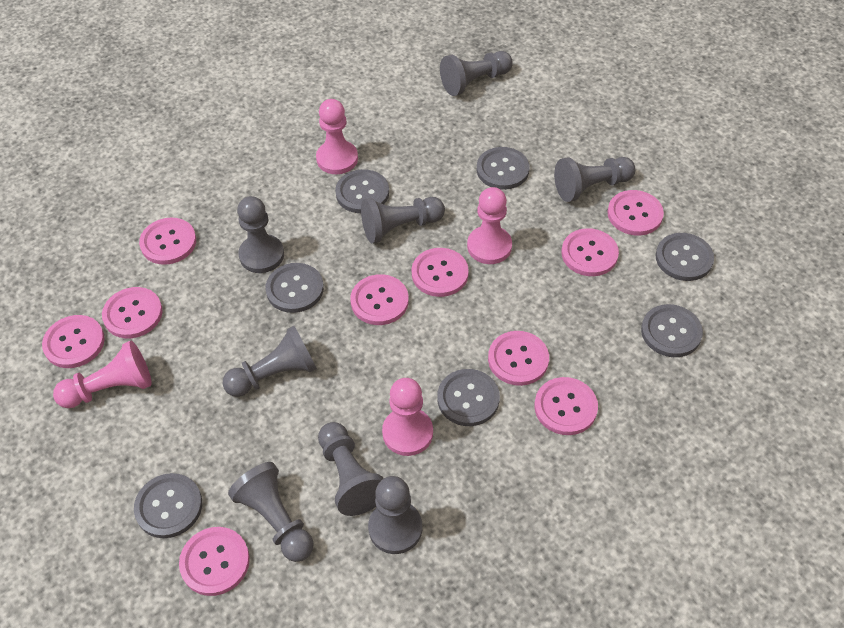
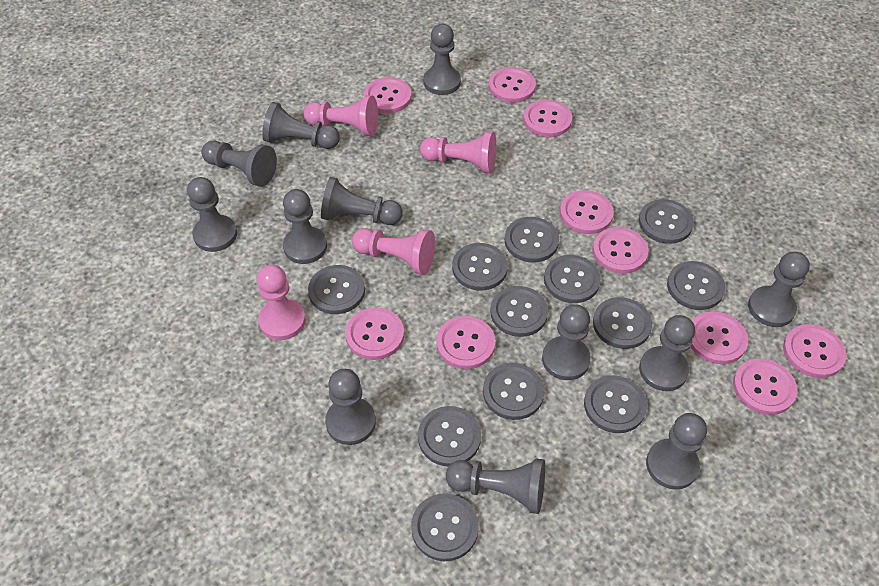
grey button: 7 -> 12
grey pawn: 8 -> 12

